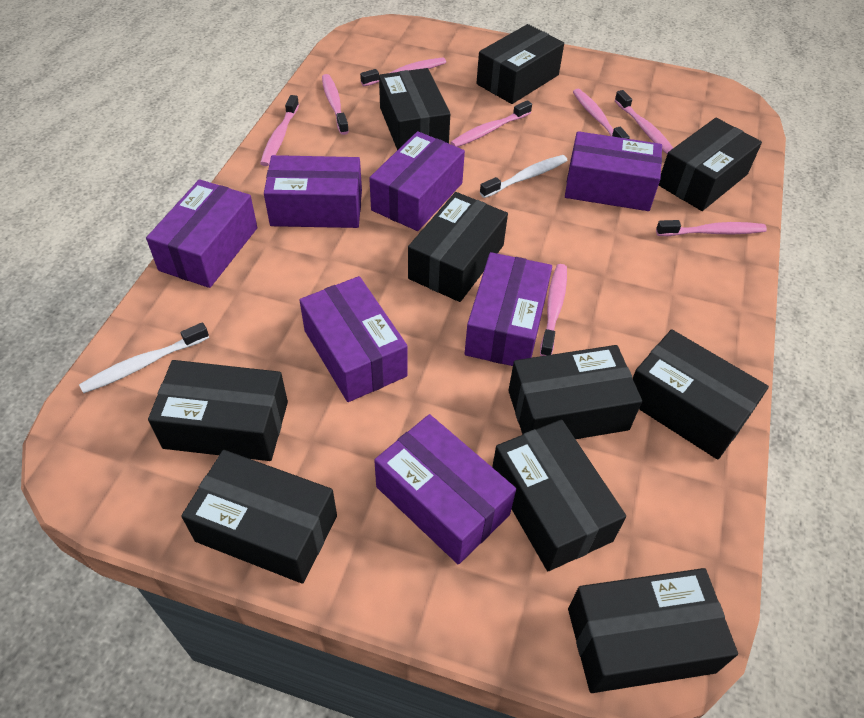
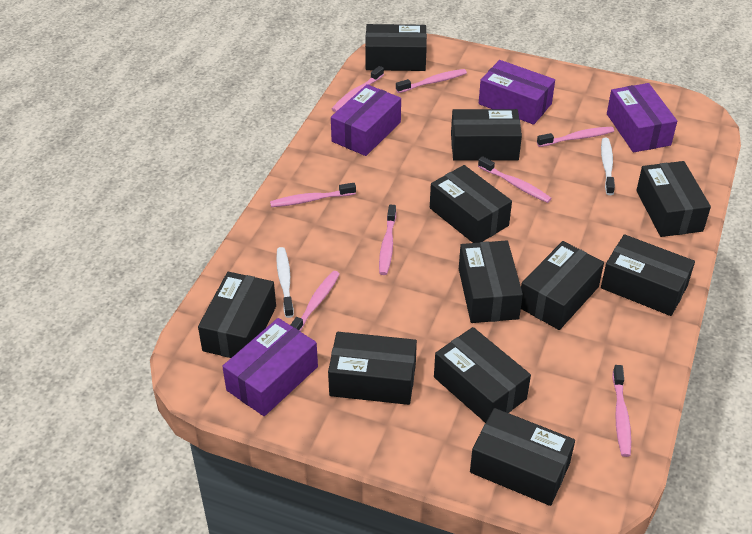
black box: 10 -> 11
purple box: 7 -> 4

